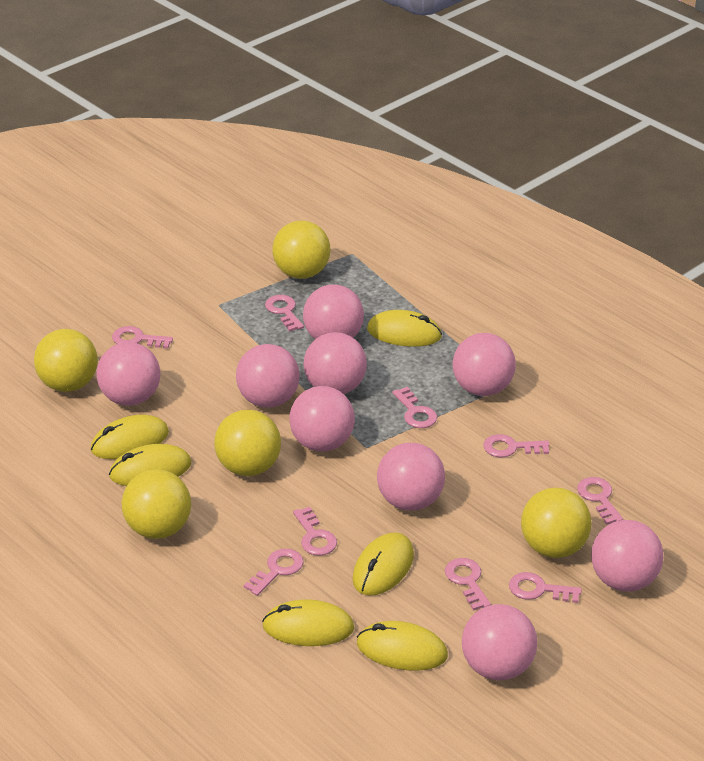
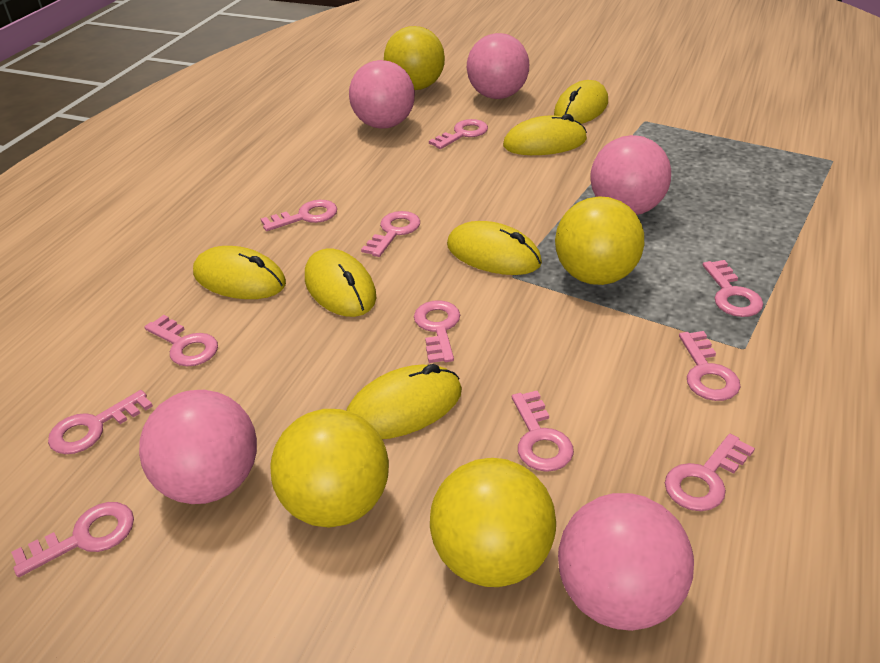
pink ball: 9 -> 5
pink key: 9 -> 11
yellow ball: 5 -> 4

